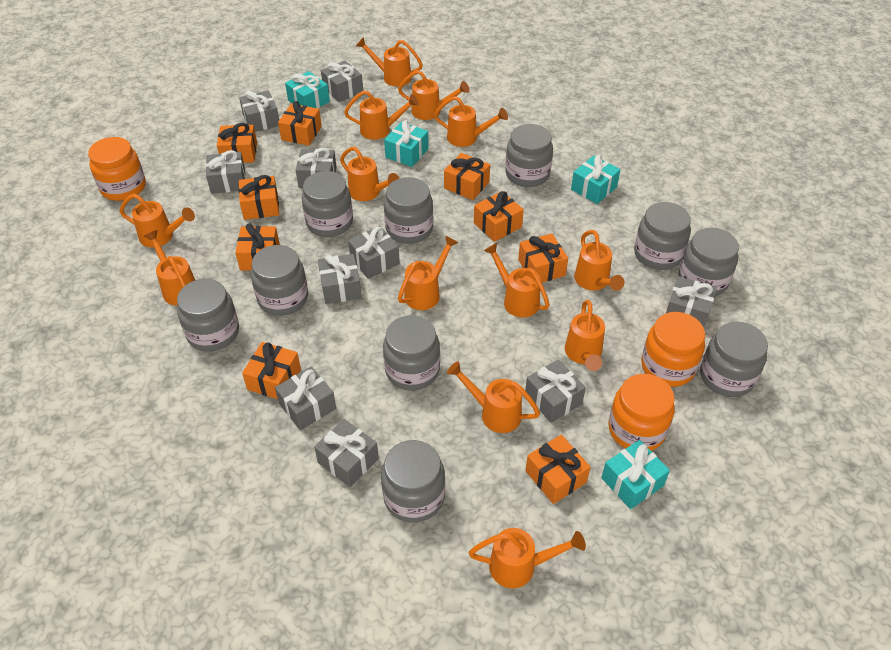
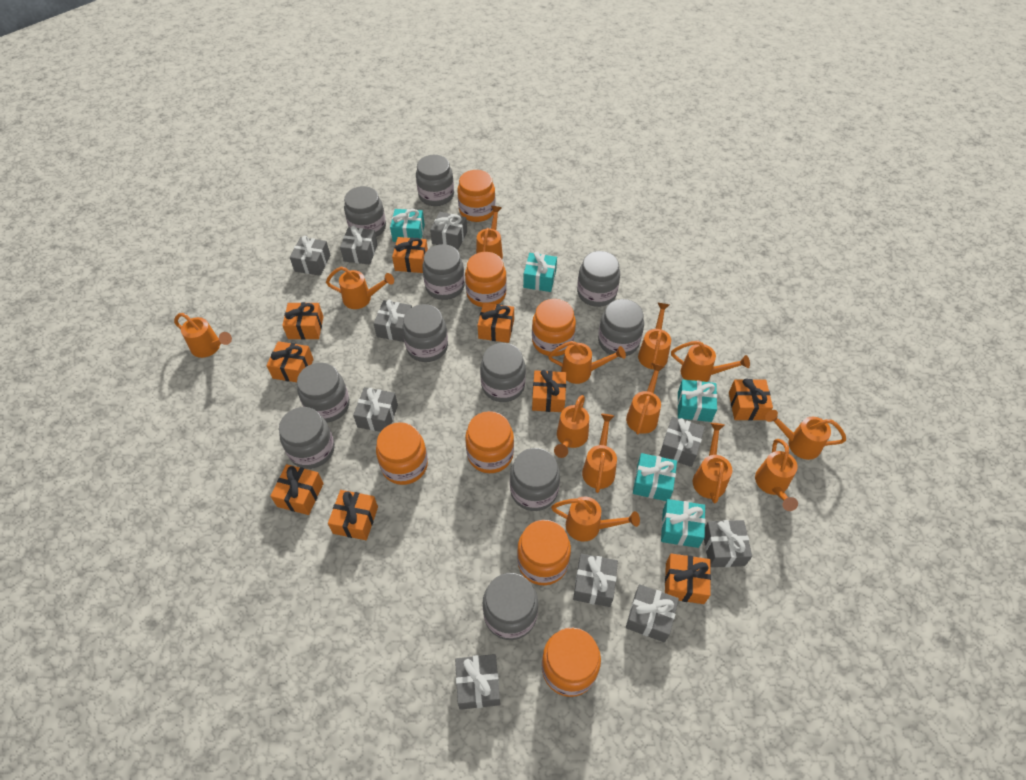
grey jar: 10 -> 11
orange jar: 3 -> 7
turquoise gift: 4 -> 5

